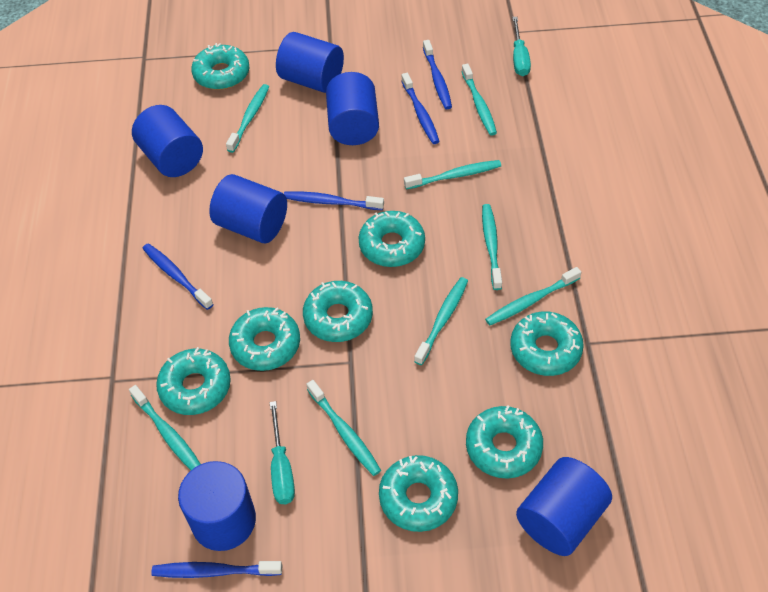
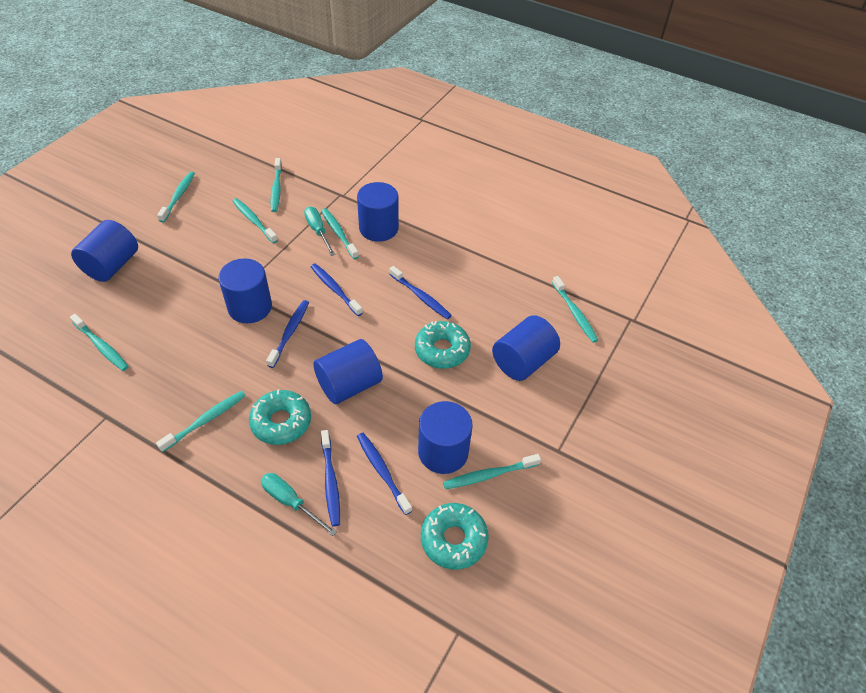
turquoise donut: 8 -> 3

